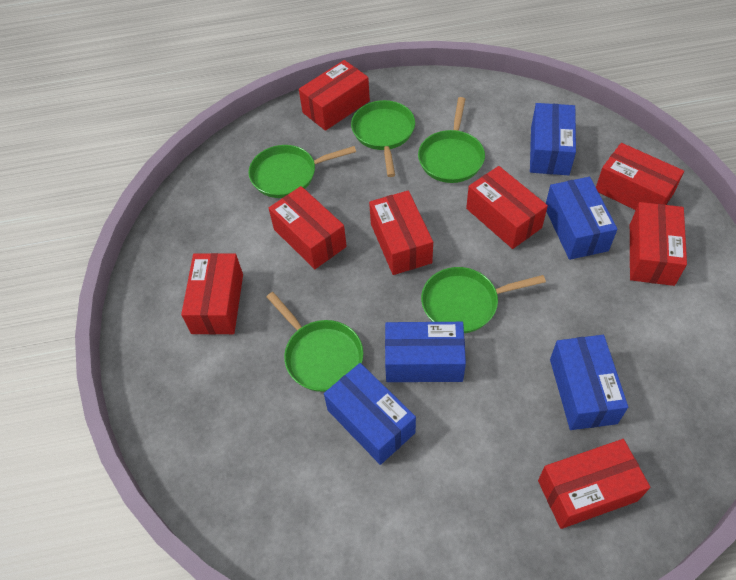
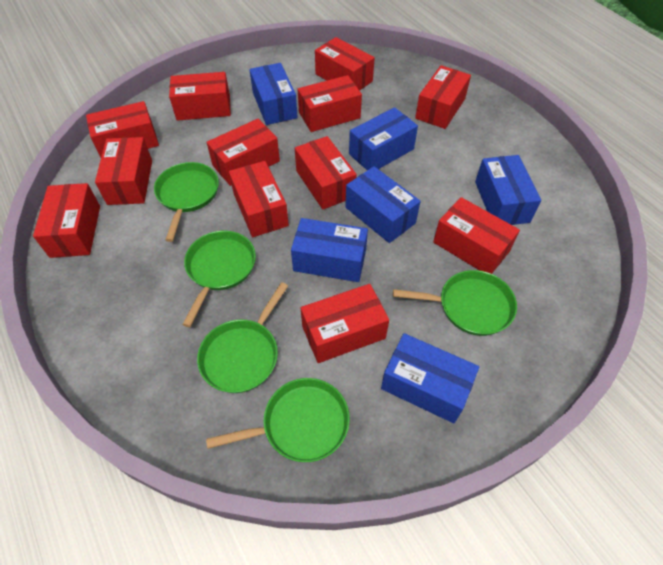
blue box: 5 -> 6
red box: 8 -> 12

